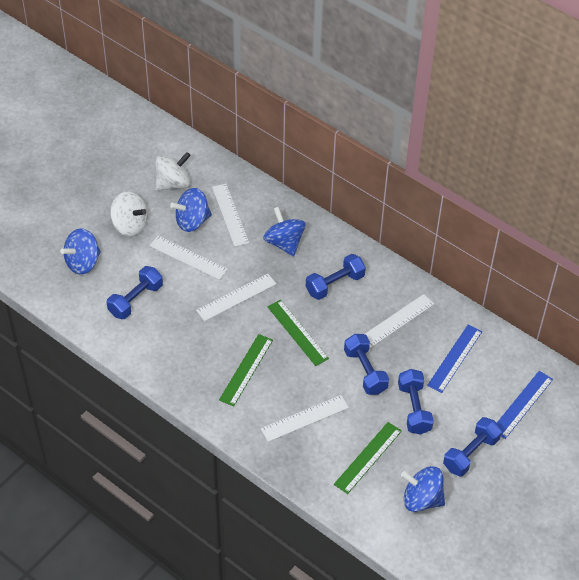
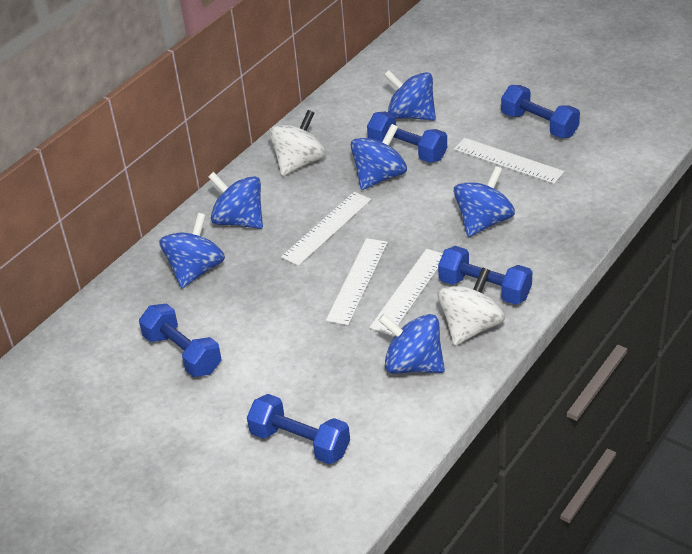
blue ruler: 2 -> 0
blue spinning top: 4 -> 6
green ruler: 3 -> 0
white ruler: 5 -> 4

